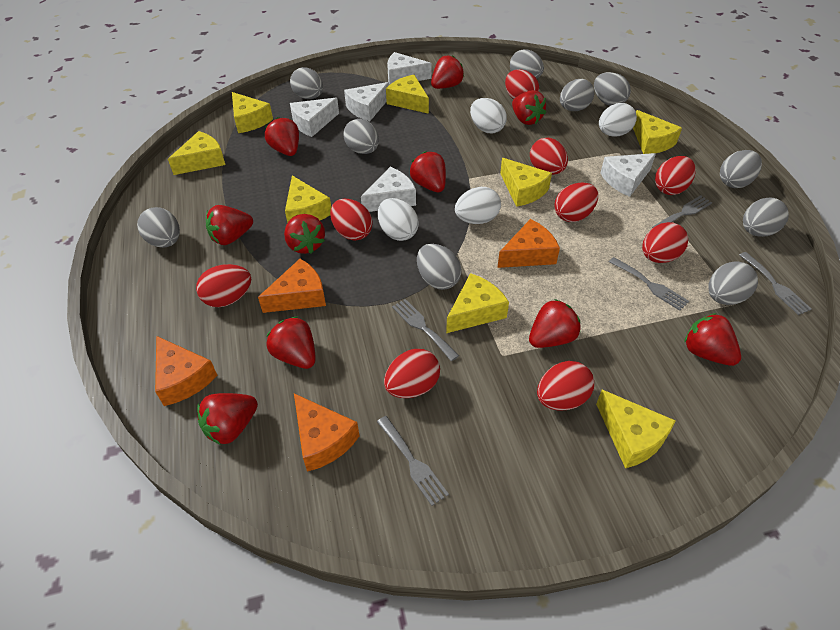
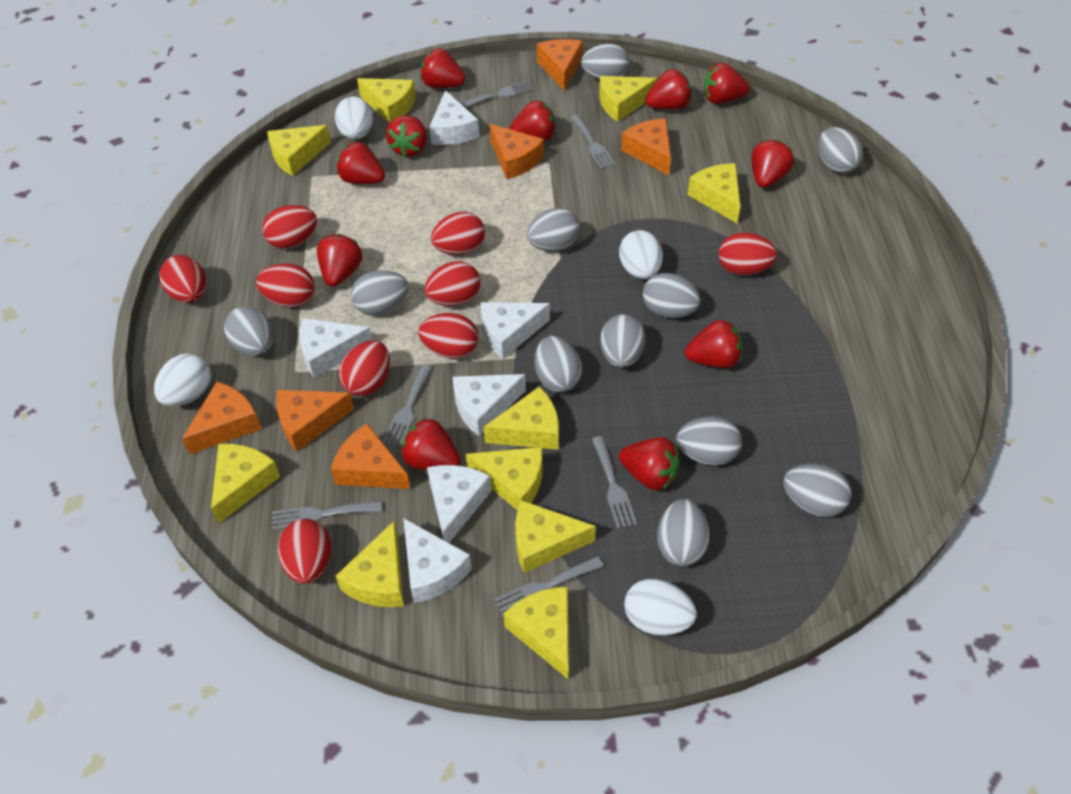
grey egg: 10 -> 11
grey fork: 5 -> 6
orange cheese: 4 -> 6
red strawberry: 10 -> 11
white cheese: 5 -> 6
yellow cheese: 8 -> 10

